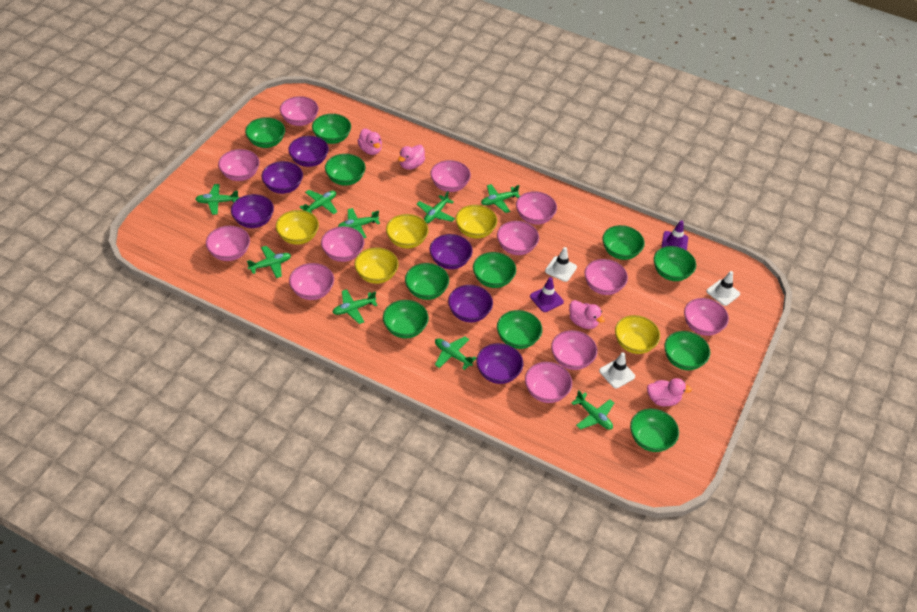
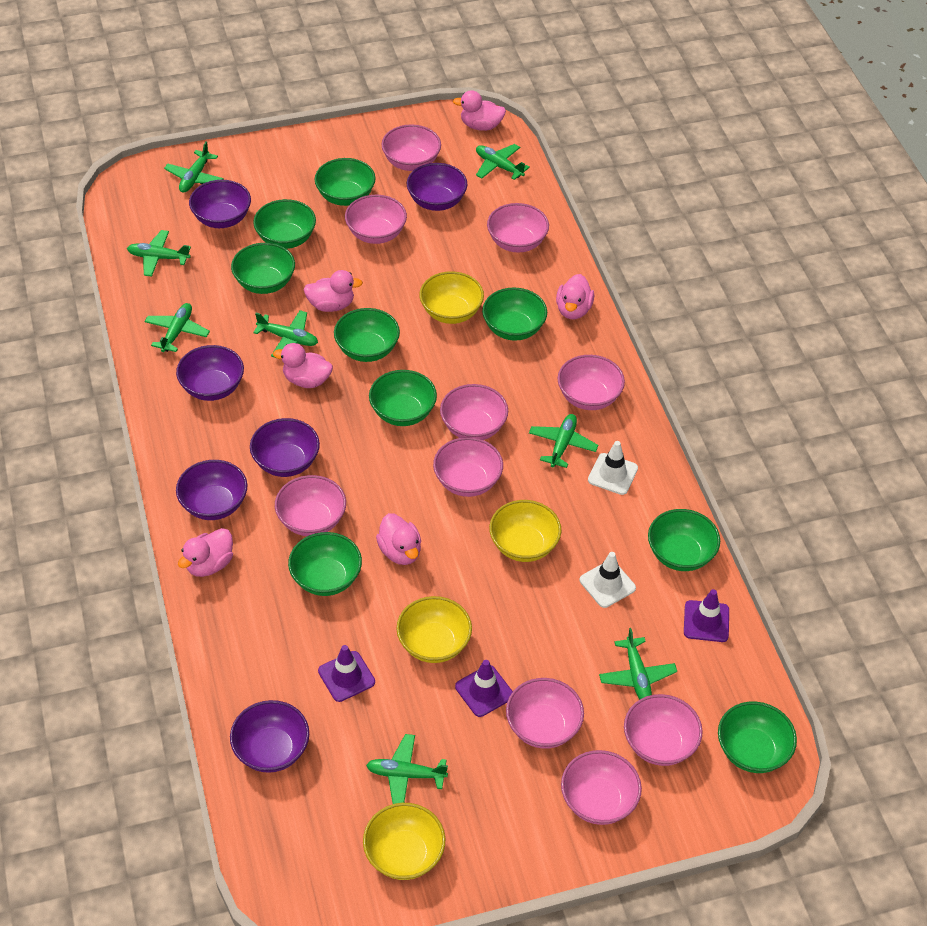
green bowl: 11 -> 9
green plane: 9 -> 8
pink bowl: 12 -> 10
pink duck: 4 -> 6
purple traffic cone: 2 -> 3
white traffic cone: 3 -> 2
yellow bowl: 5 -> 4

